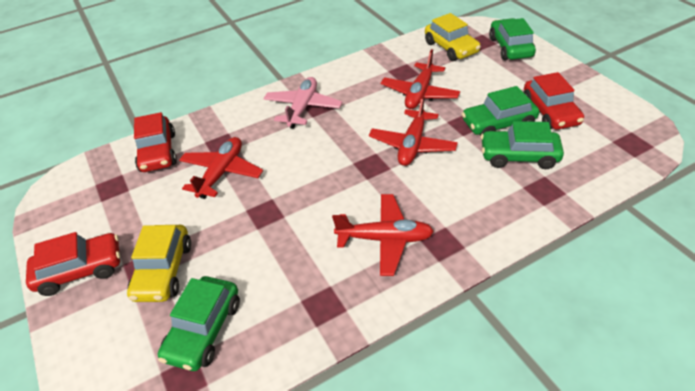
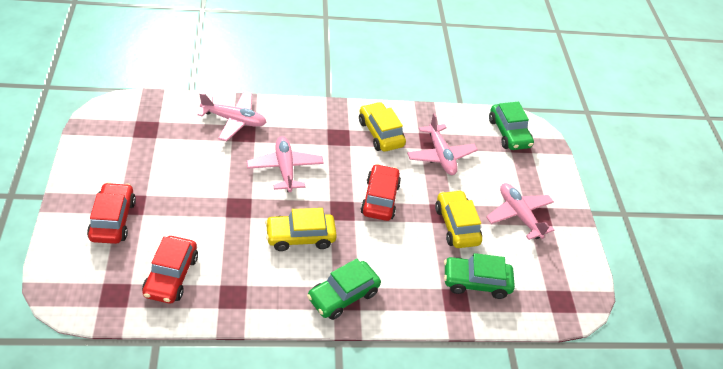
green car: 4 -> 3
pink plane: 1 -> 4
red plane: 4 -> 0
yellow car: 2 -> 3

